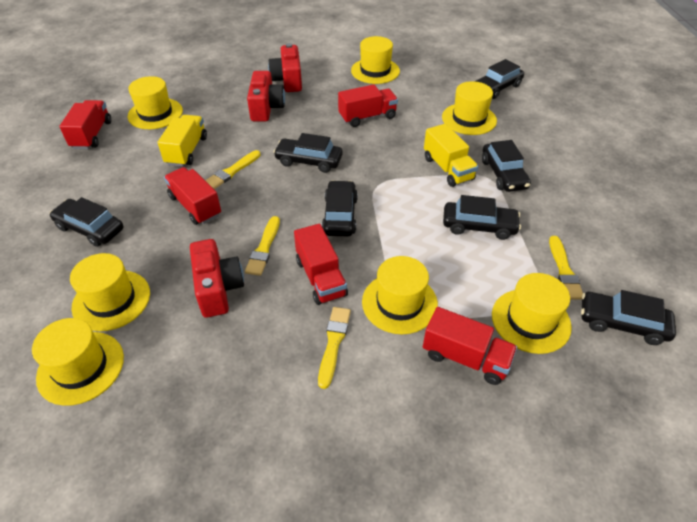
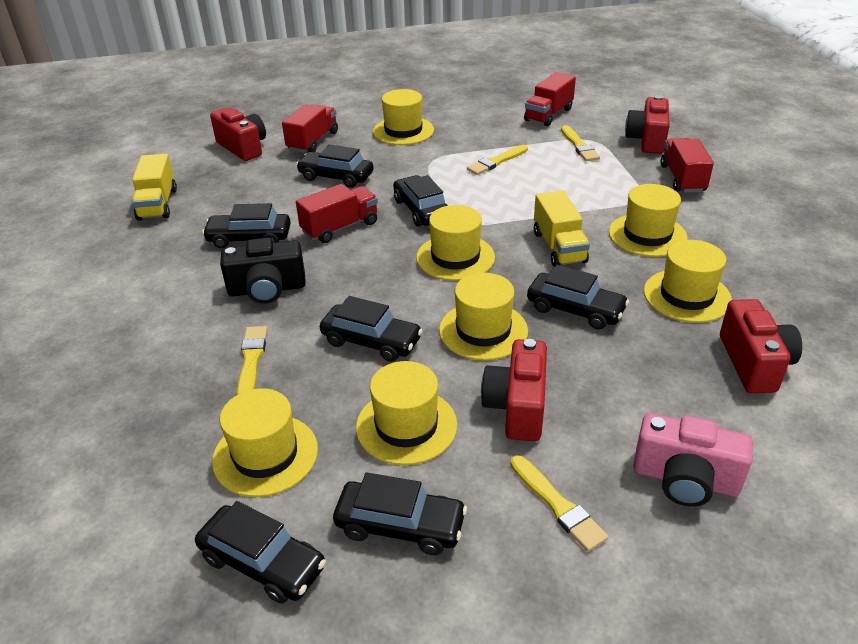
black camera: 0 -> 1
pink camera: 0 -> 1
red camera: 3 -> 4
red truck: 5 -> 4

